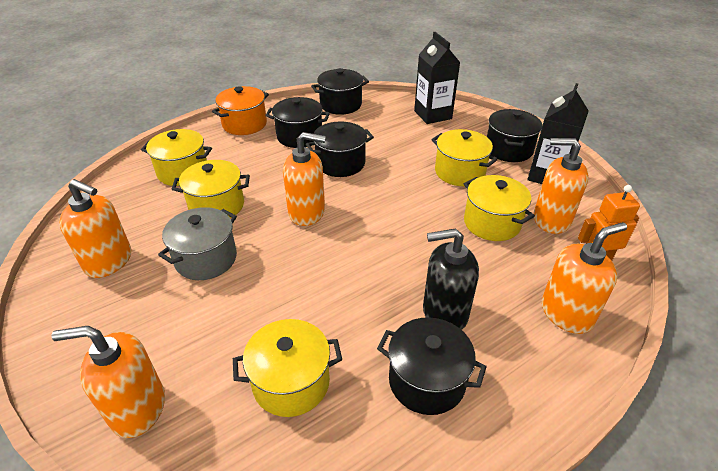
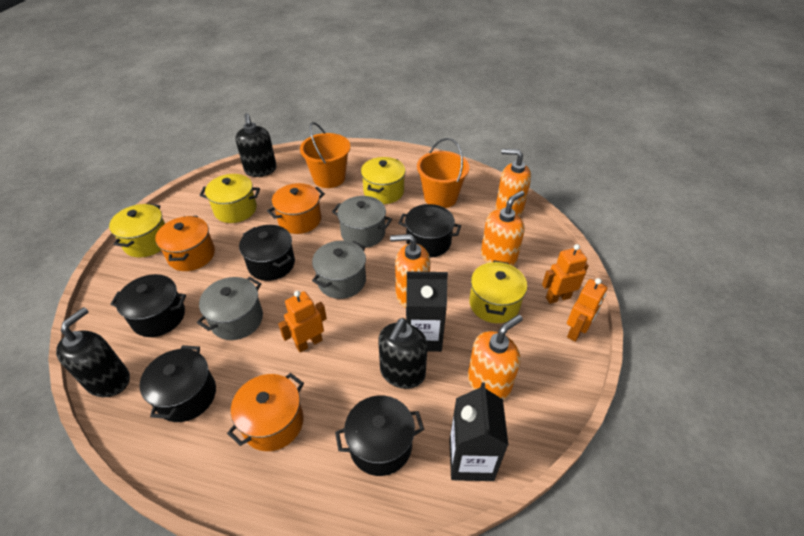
black soap dispenser: 1 -> 3
grey pot: 1 -> 3
orange bucket: 0 -> 2
orange pot: 1 -> 3
orange robot: 1 -> 3
orange soap dispenser: 5 -> 4
yellow pot: 5 -> 4

